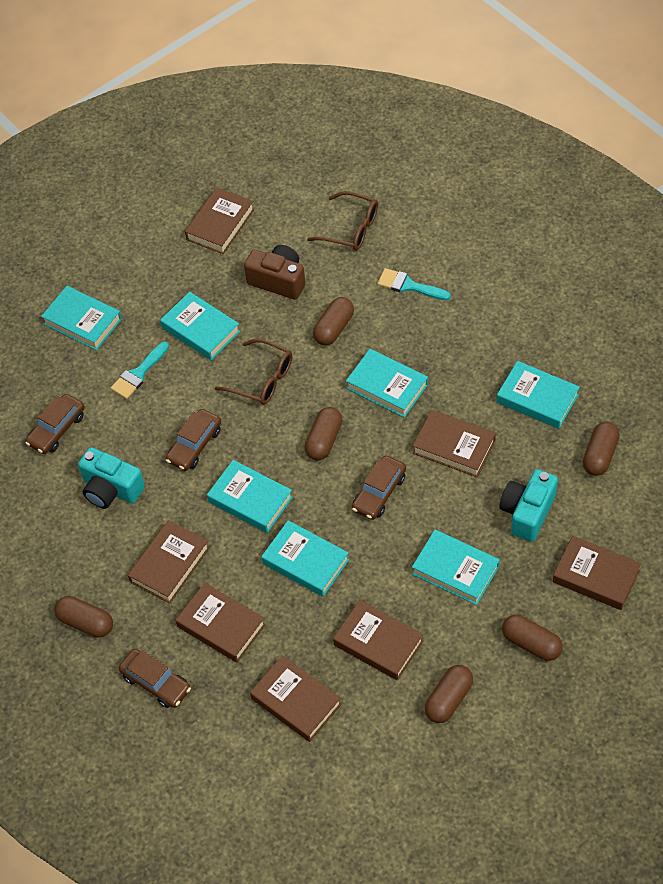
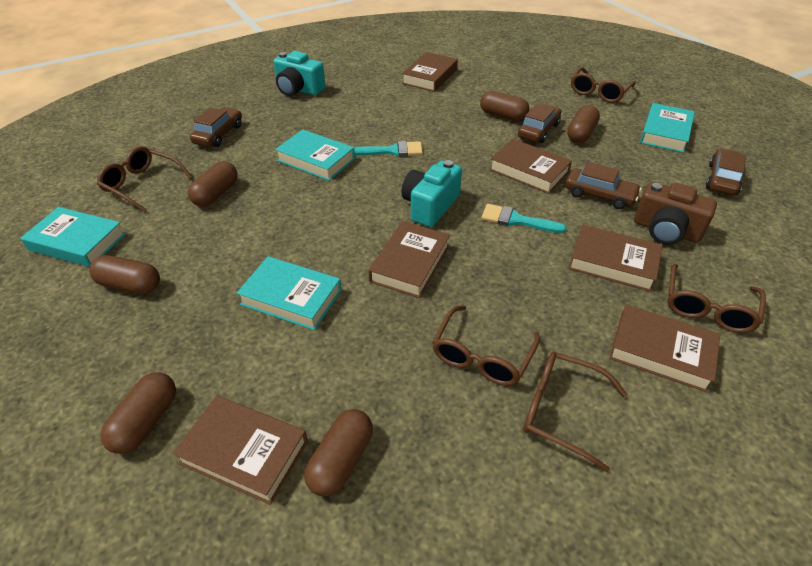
brown book: 7 -> 6
brown glasses: 2 -> 5
turquoise book: 7 -> 4

